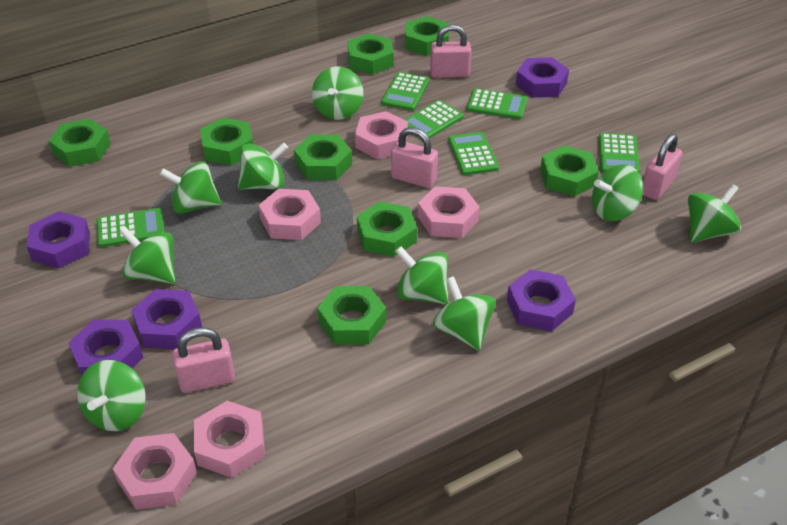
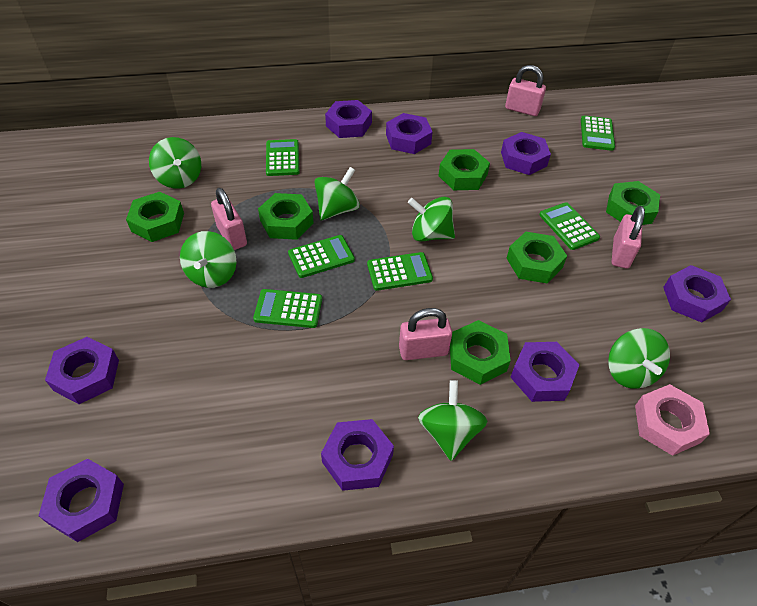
green nut: 8 -> 6
green spinning top: 9 -> 6
pink nut: 5 -> 1
purple nut: 5 -> 8

